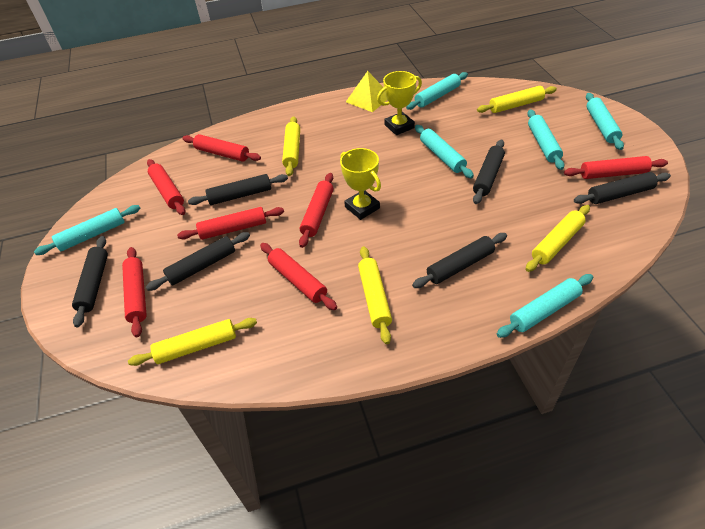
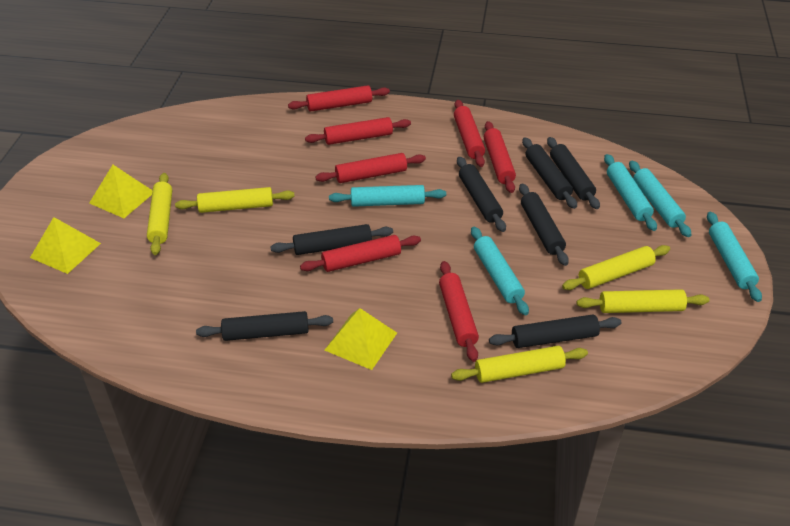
black rolling pin: 6 -> 7
turquoise rolling pin: 6 -> 5
yellow pyramid: 1 -> 3
yellow trophy: 2 -> 0

